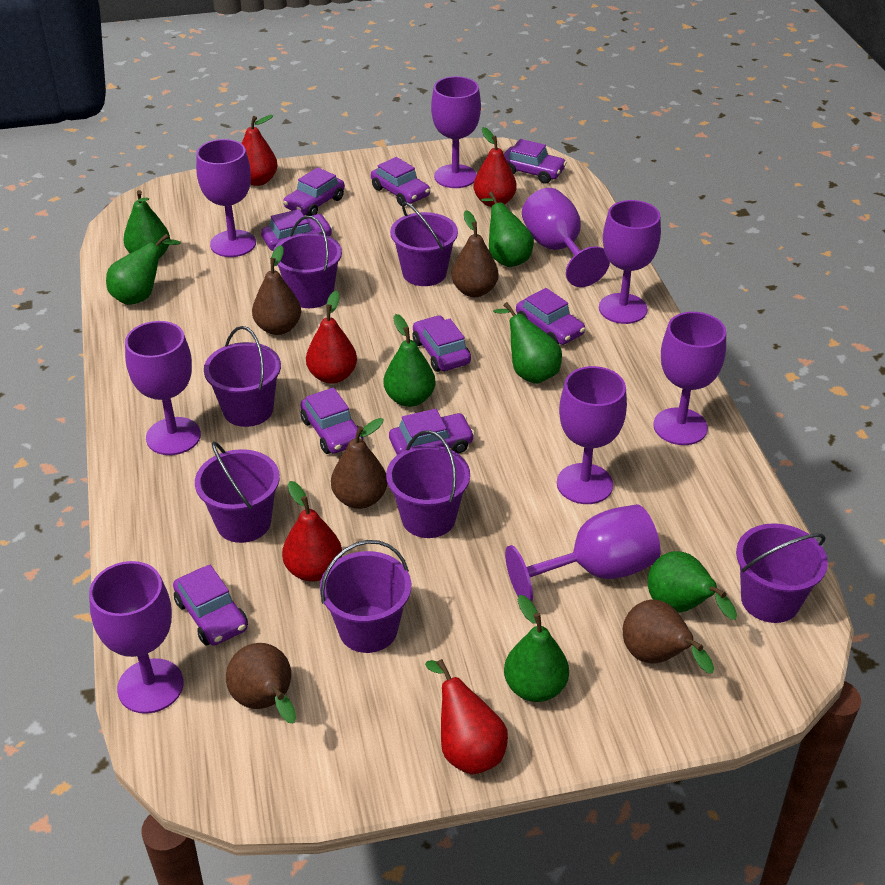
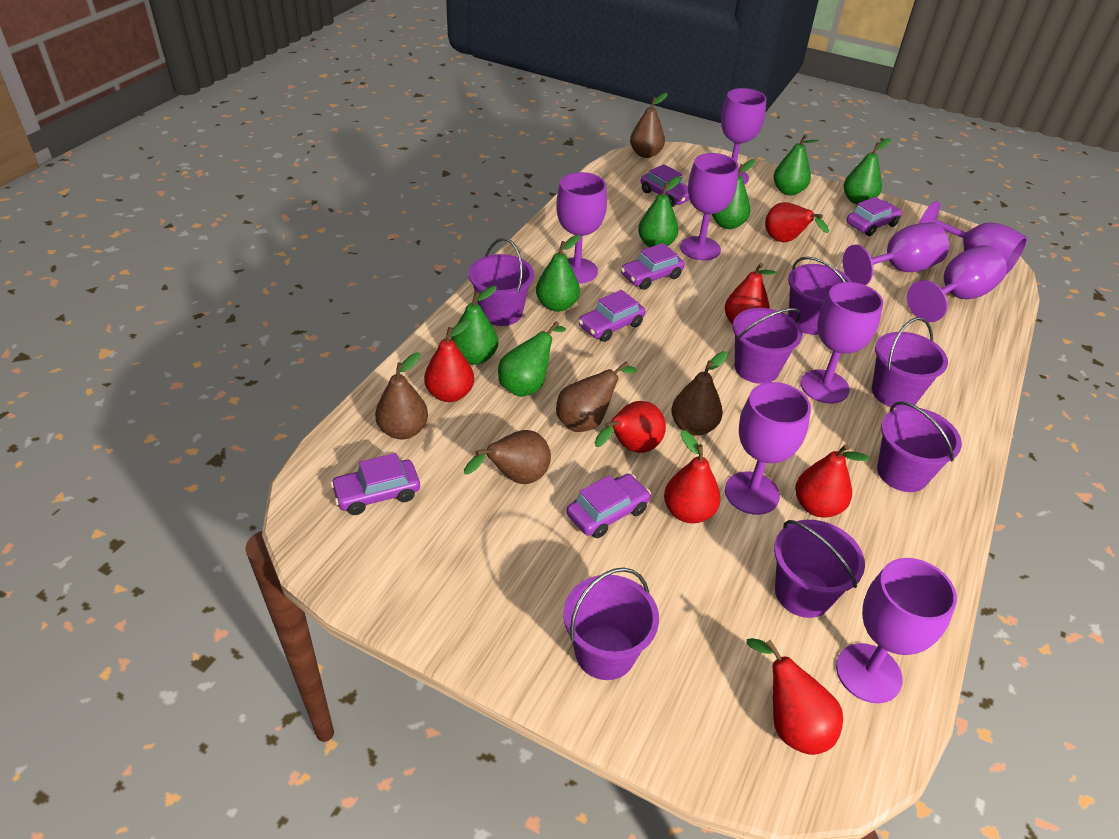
purple car: 9 -> 6
red pear: 5 -> 7

